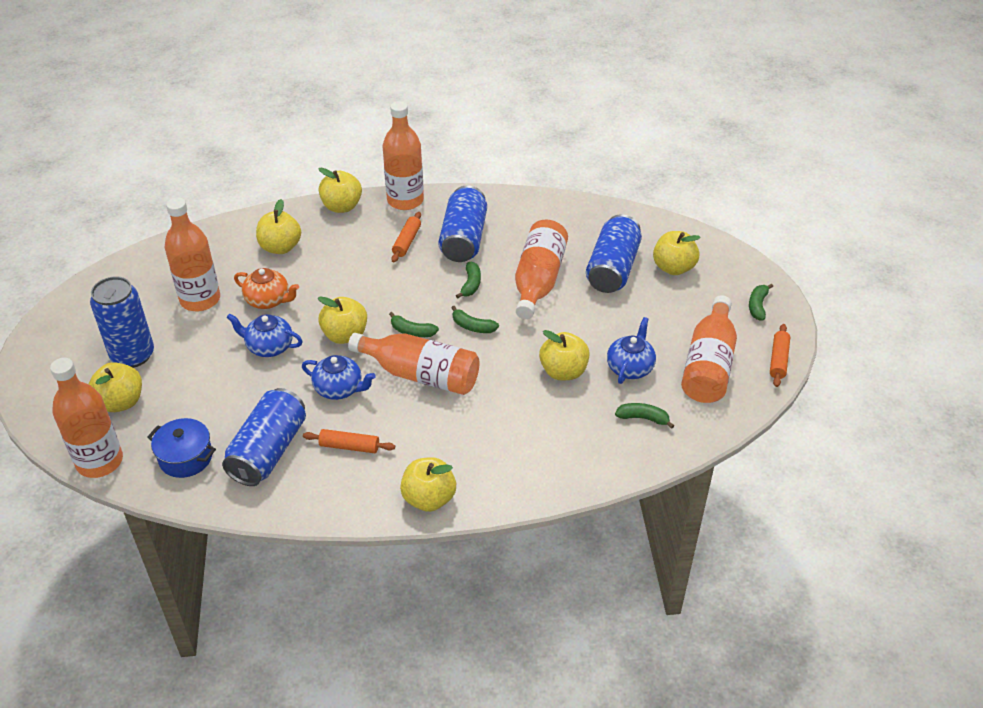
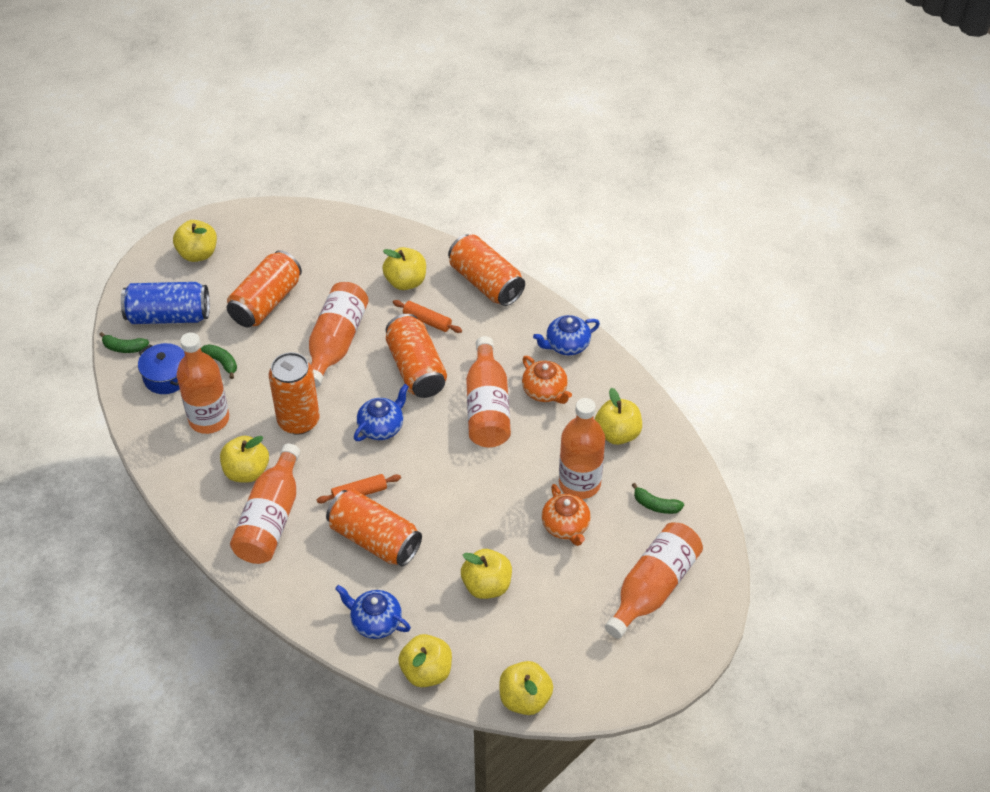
blue can: 4 -> 1
green banana: 5 -> 3
orange can: 0 -> 5
orange rolling pin: 3 -> 2
orange teapot: 1 -> 2

